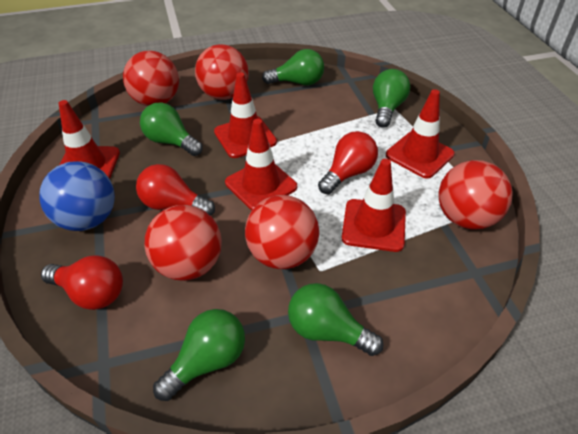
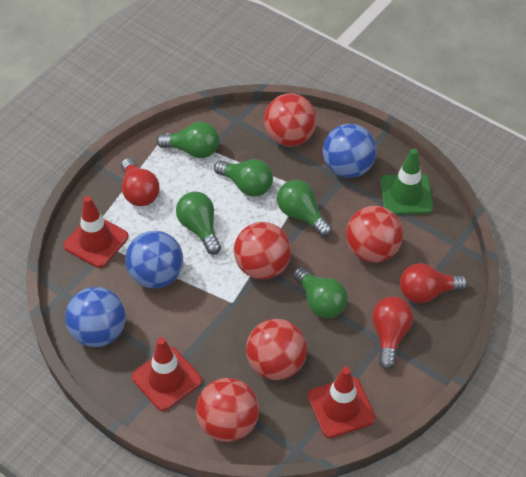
blue ball: 1 -> 3
green traffic cone: 0 -> 1
red traffic cone: 5 -> 3

